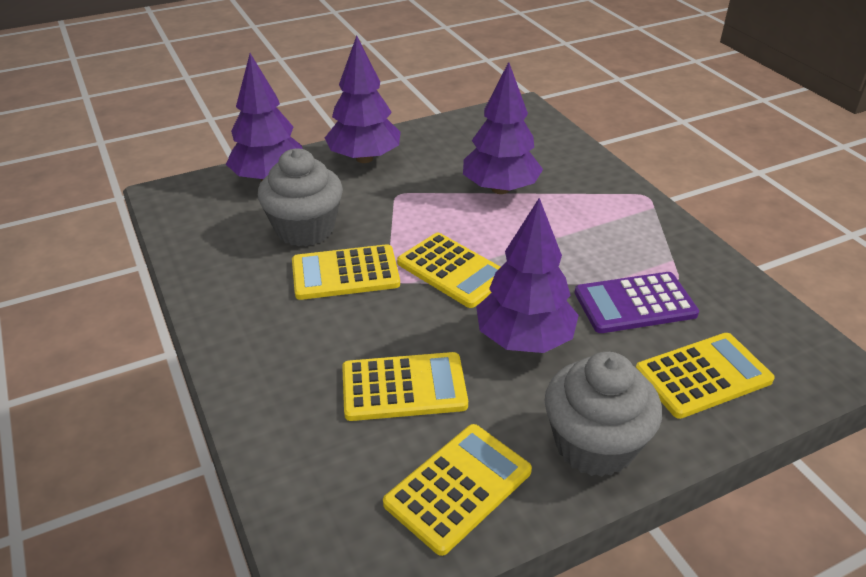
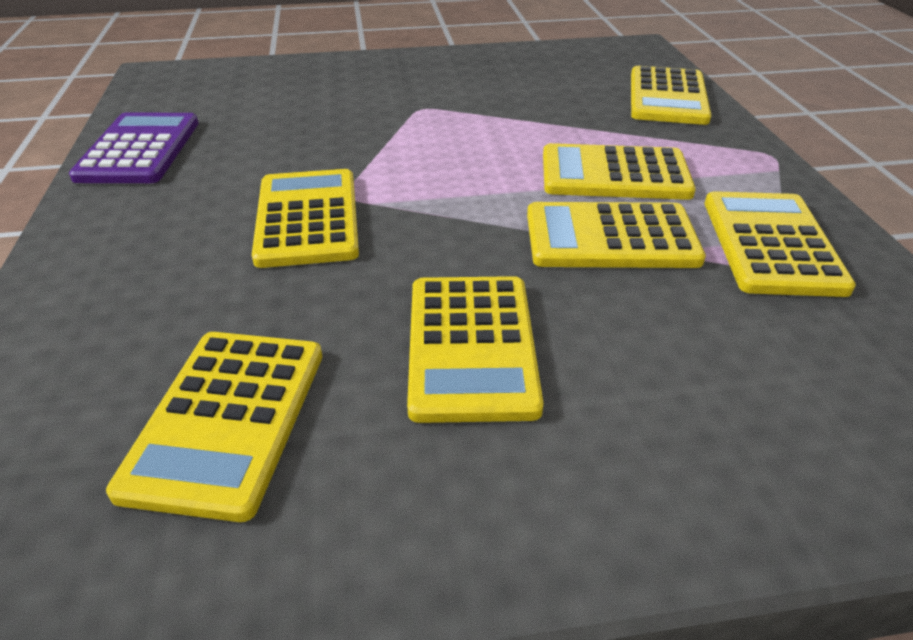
grey cupcake: 2 -> 0
purple tree: 4 -> 0
yellow calculator: 5 -> 7

